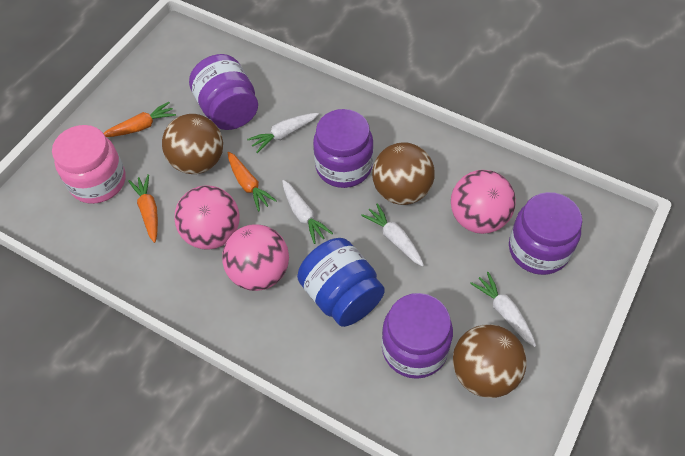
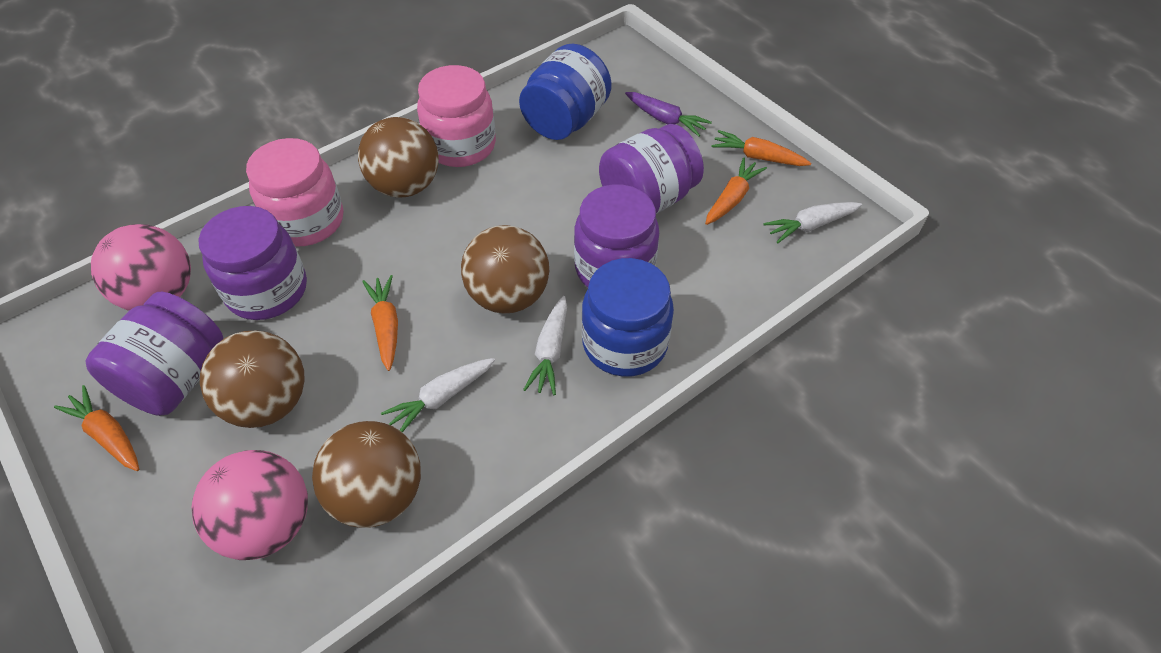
blue jar: 1 -> 2
brown ball: 3 -> 4
orange carrot: 3 -> 4
pink ball: 3 -> 2
pink jar: 1 -> 2
purple carrot: 0 -> 1
white carrot: 4 -> 3

